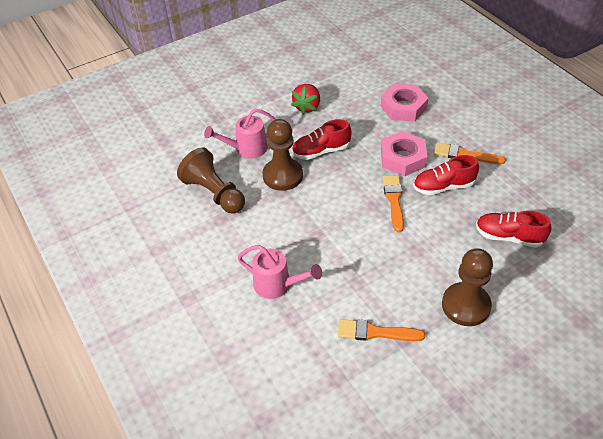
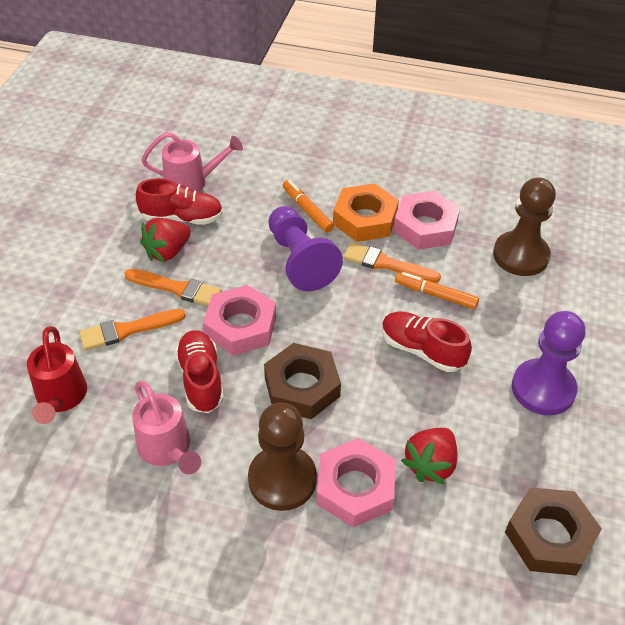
brown nut: 0 -> 2
brown pawn: 3 -> 2
orange marker: 0 -> 2
orange nut: 0 -> 1
pink nut: 2 -> 3
purple pawn: 0 -> 2
red strawberry: 1 -> 2
red watering can: 0 -> 1

